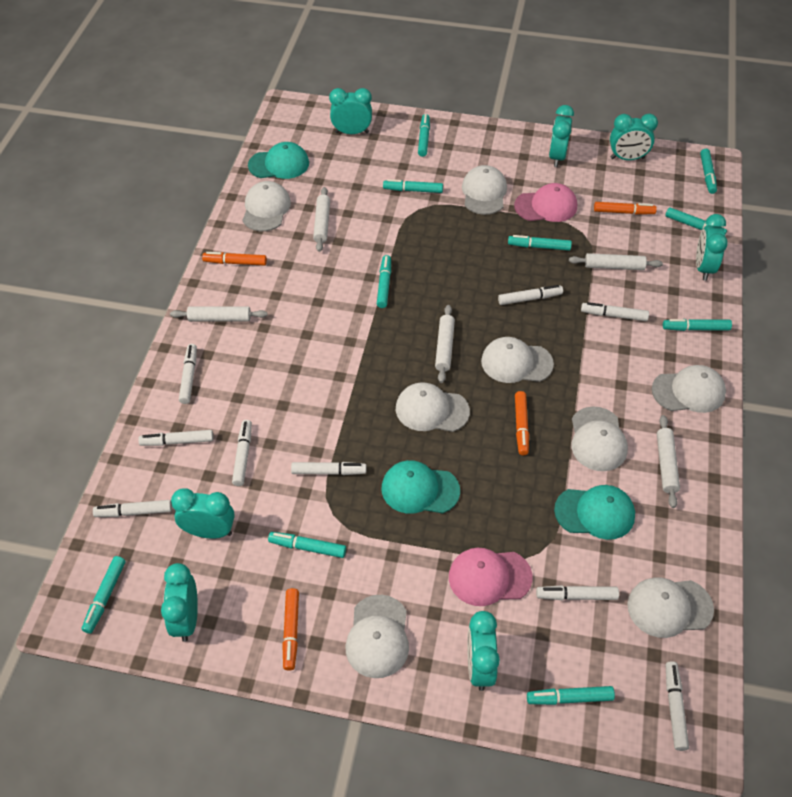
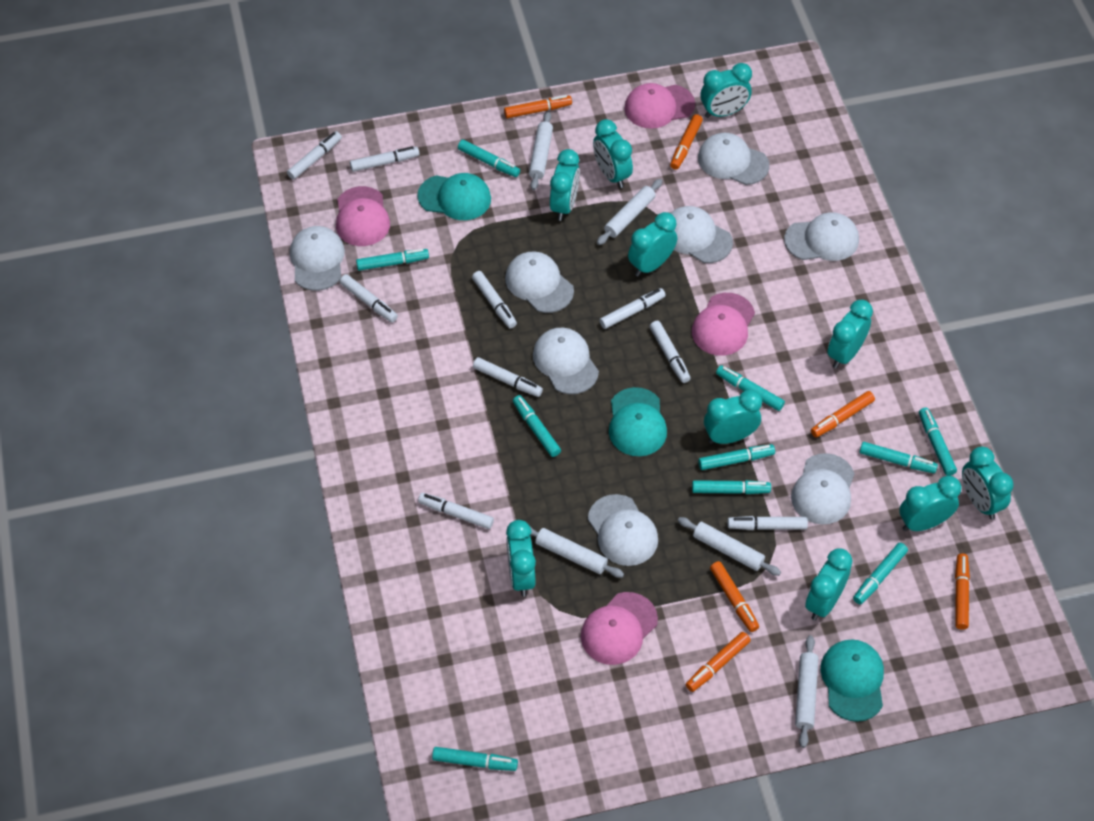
orange marker: 4 -> 6
pink cap: 2 -> 4
turquoise clock: 7 -> 10

